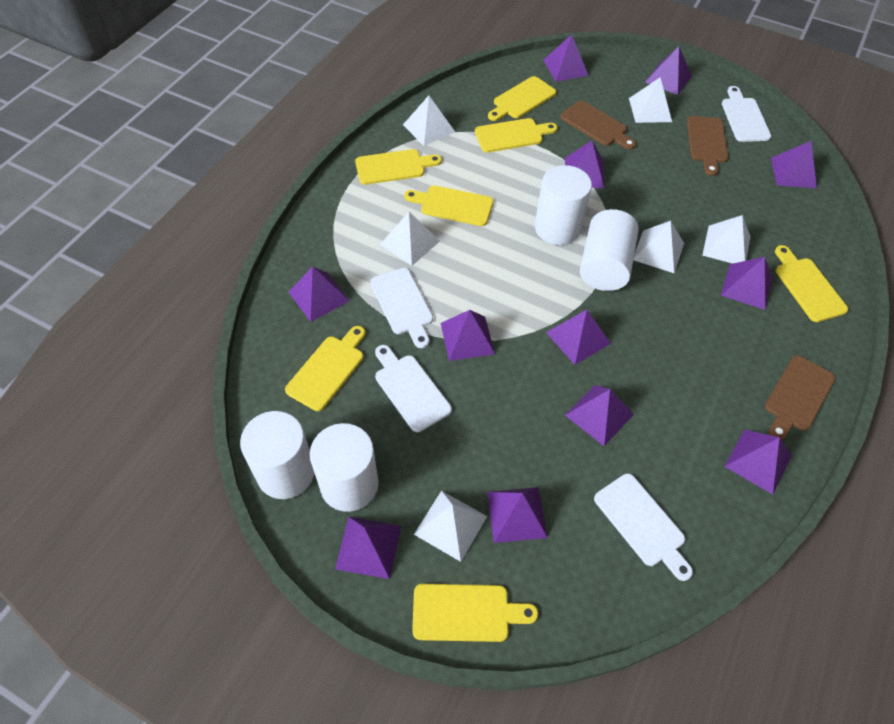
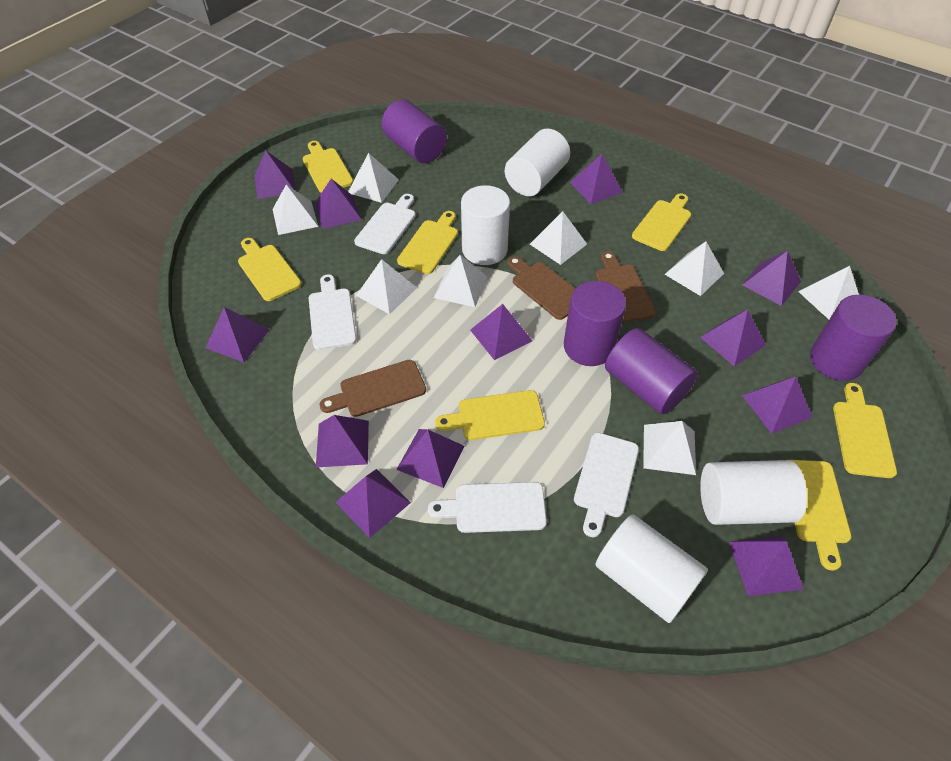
purple cylinder: 0 -> 4
white pyramid: 6 -> 8

